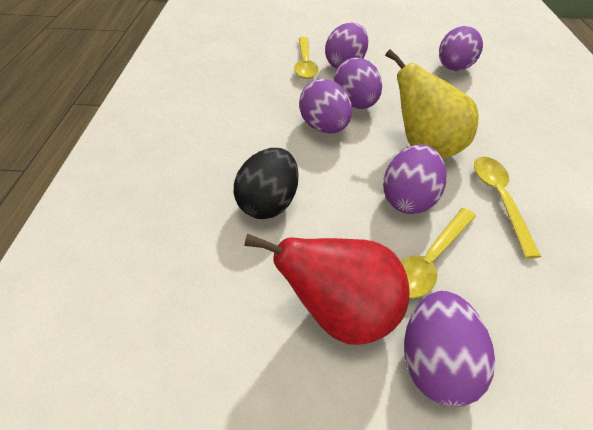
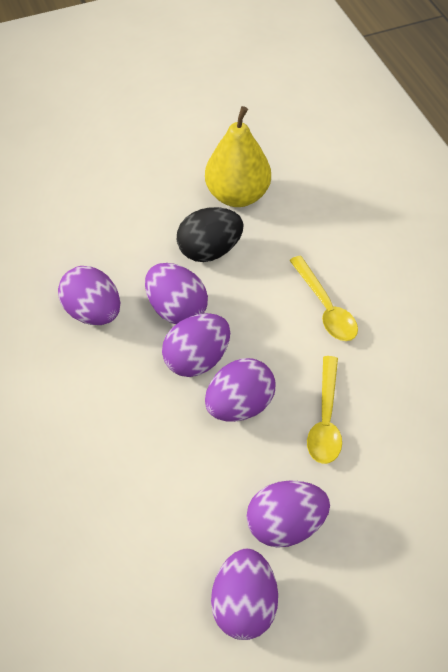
red pear: 1 -> 0
yellow spoon: 3 -> 2

